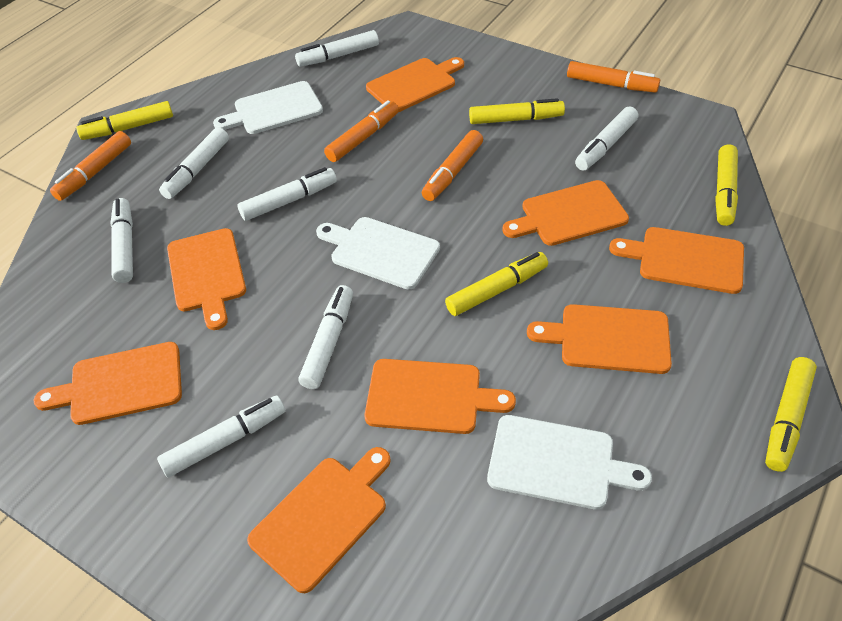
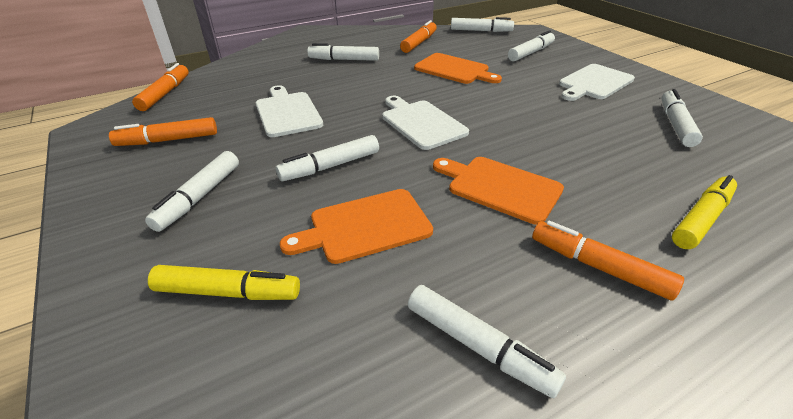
orange cutting board: 8 -> 3
yellow marker: 5 -> 2

